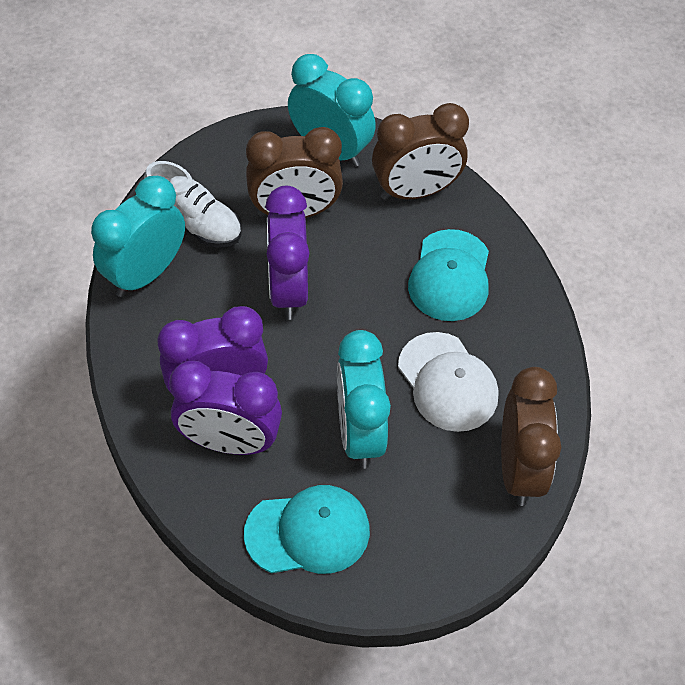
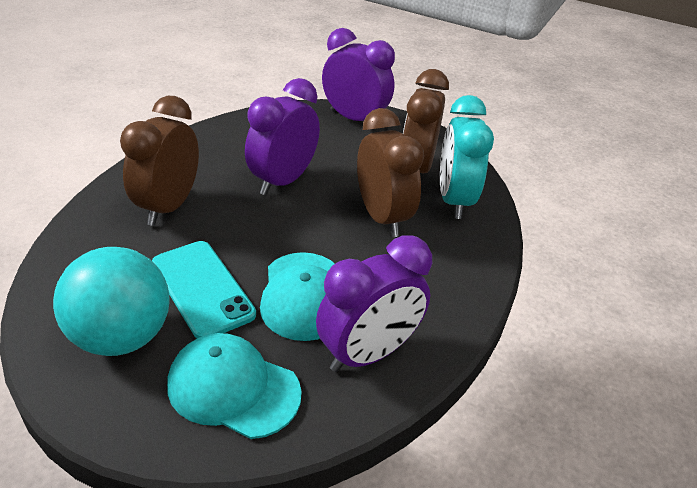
turquoise ball: 0 -> 1
turquoise clock: 3 -> 1
turquoise phone: 0 -> 1
white cap: 1 -> 0
white shoe: 1 -> 0

